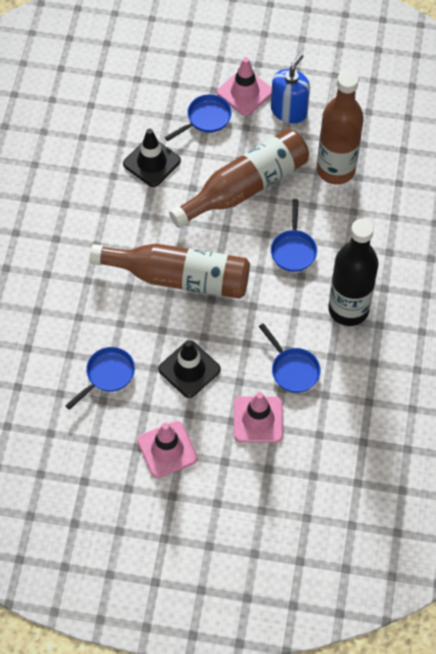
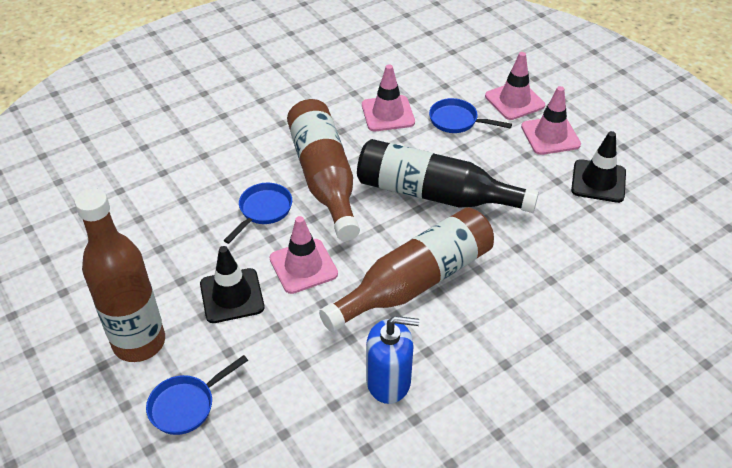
blue pan: 4 -> 3
pink traffic cone: 3 -> 4

